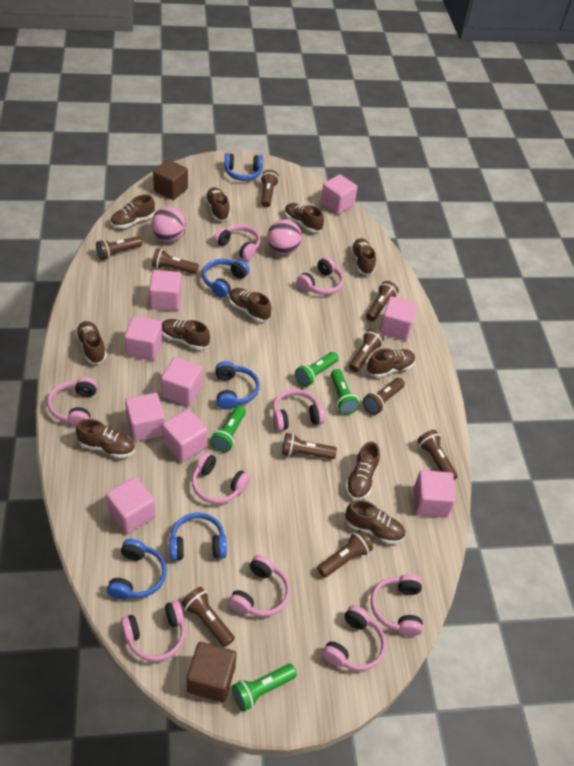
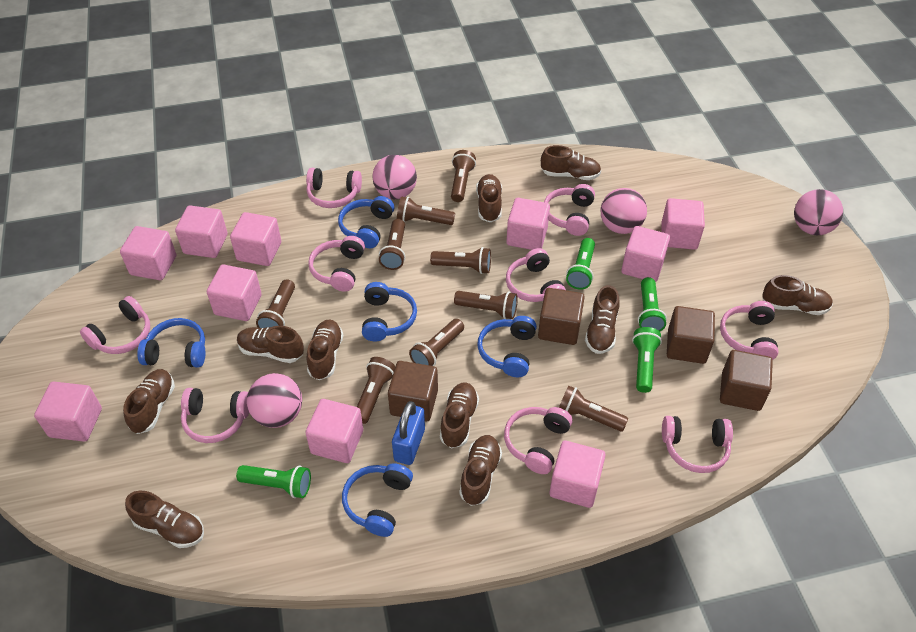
blue padlock: 0 -> 1
brown cube: 2 -> 4
brown flashlight: 10 -> 9
brown shoe: 11 -> 10
pink ball: 2 -> 4
pink cube: 9 -> 10

